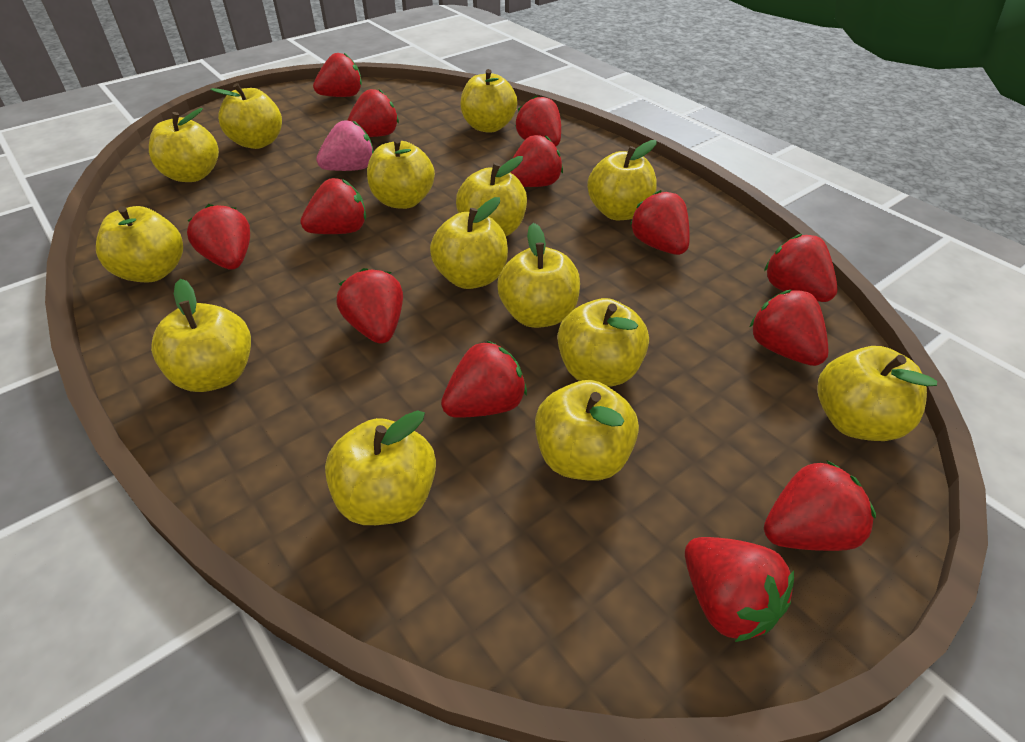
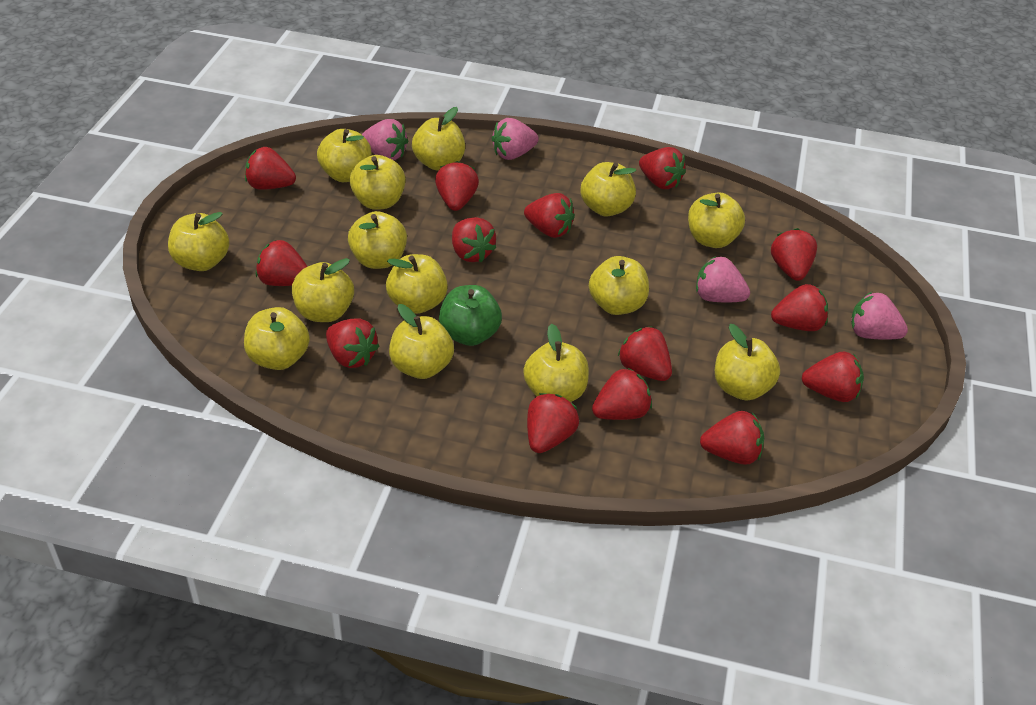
green apple: 0 -> 1
pink strawberry: 1 -> 4
red strawberry: 13 -> 14

